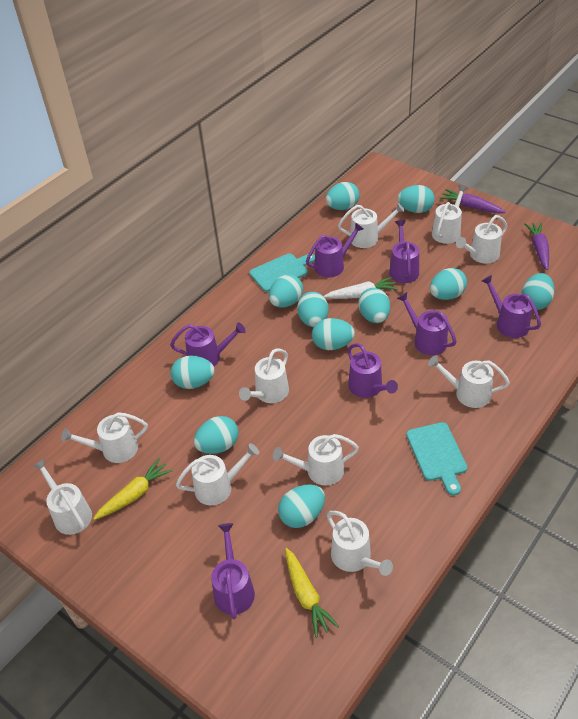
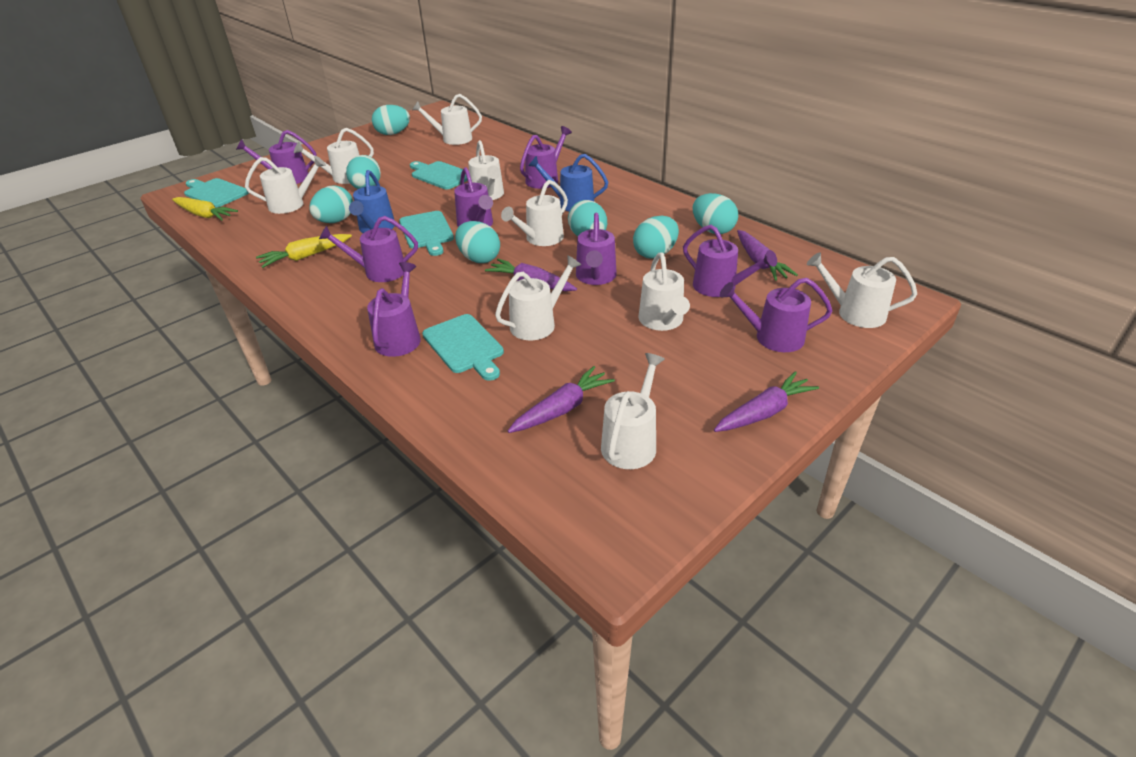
blue watering can: 0 -> 2
purple carrot: 2 -> 4
purple watering can: 7 -> 8
turquoise cutting board: 2 -> 4
turquoise egg: 11 -> 7
white carrot: 1 -> 0
white watering can: 10 -> 9

